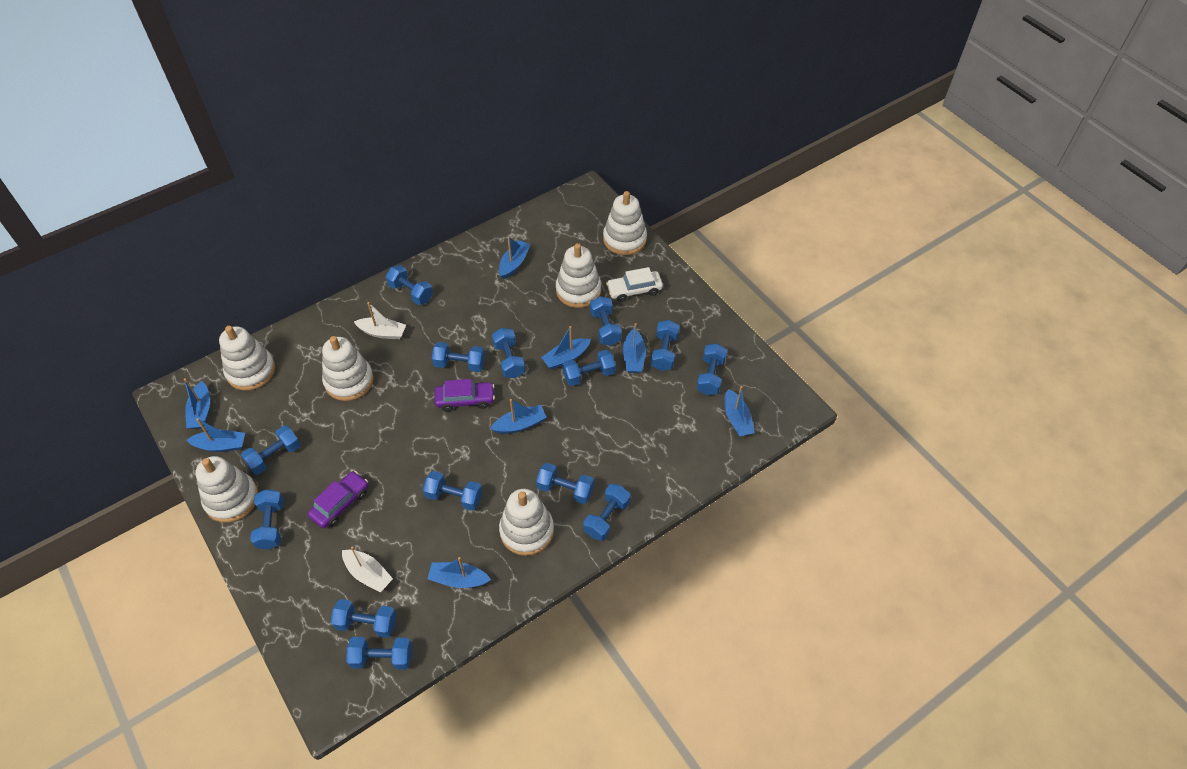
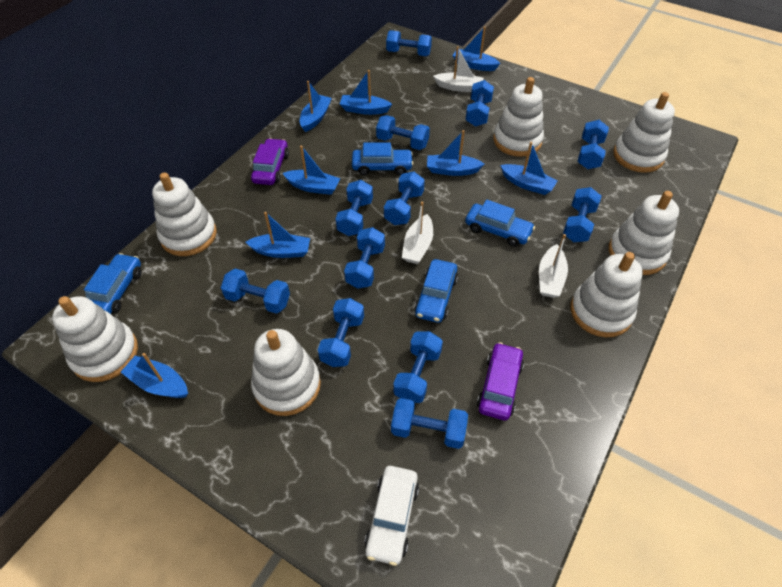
blue car: 0 -> 4
blue dumbbell: 14 -> 12
white boat: 2 -> 3
white stacking toy: 6 -> 7

